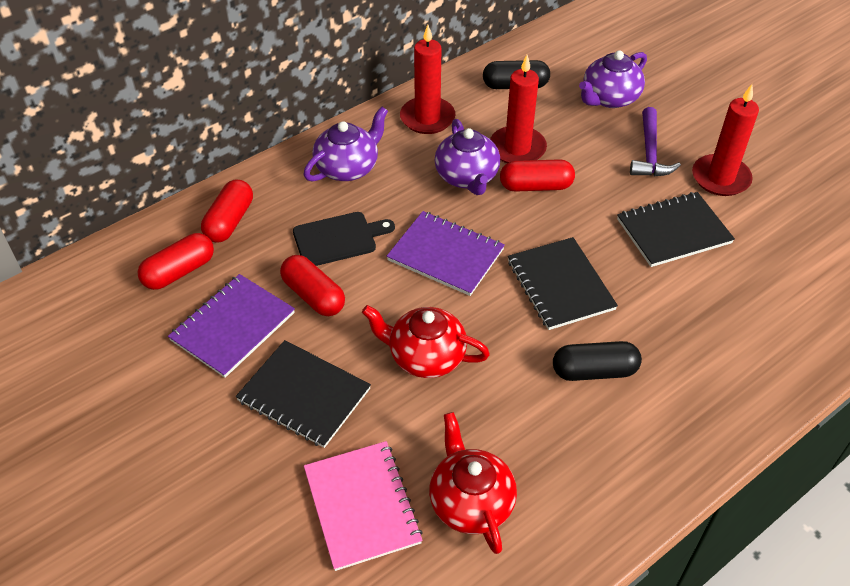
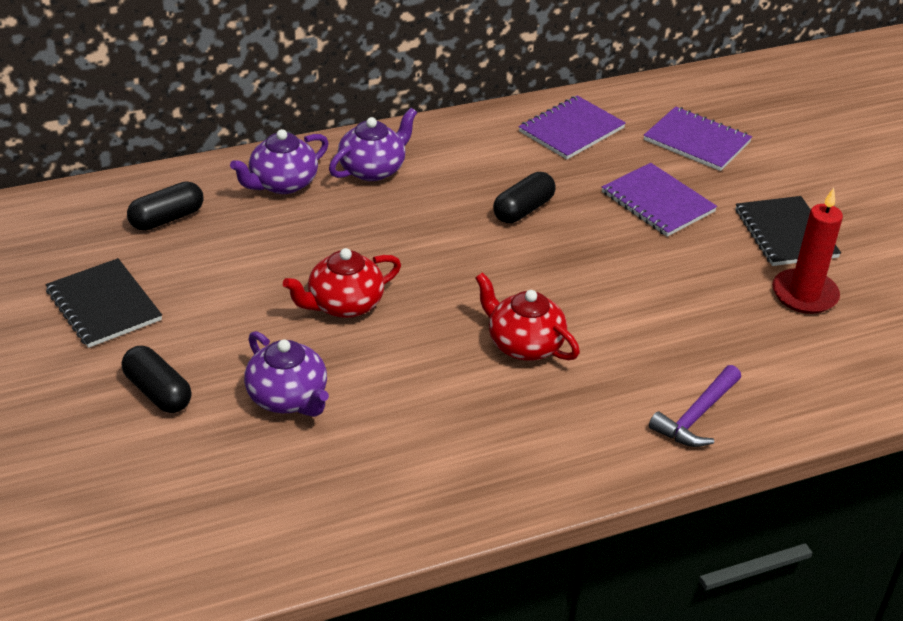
black capsule: 2 -> 3
black cutting board: 1 -> 0
black notebook: 3 -> 2
pink notebook: 1 -> 0
purple notebook: 2 -> 3
red candle: 3 -> 1
red capsule: 4 -> 0

